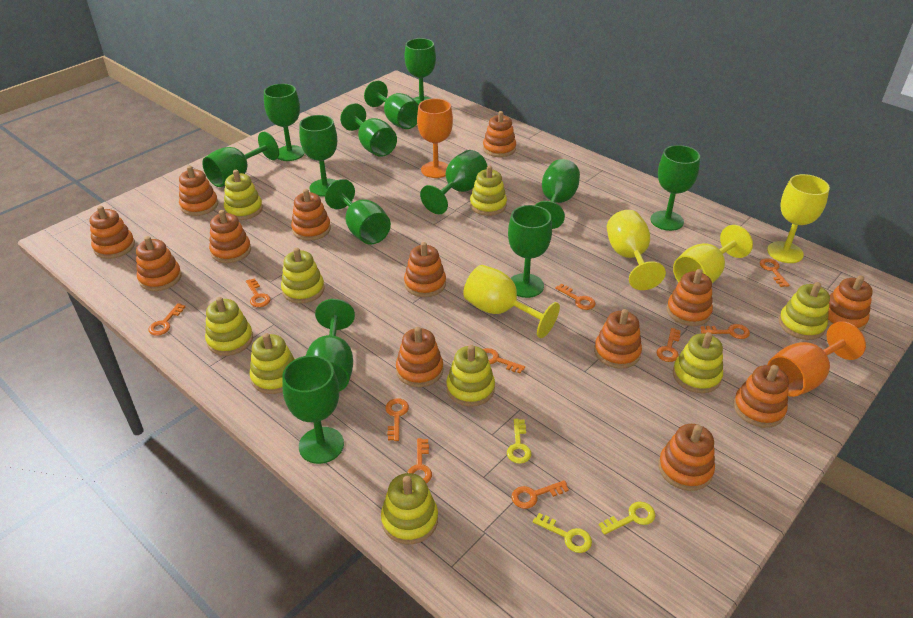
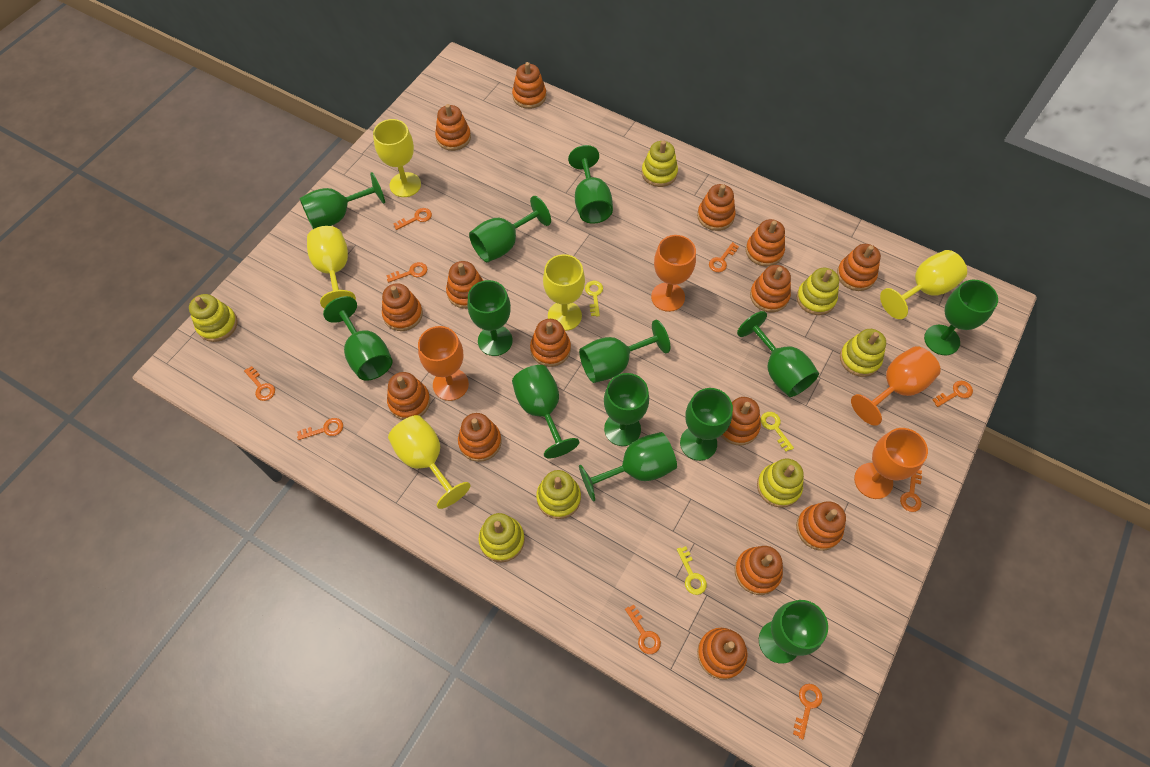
orange goblet: 2 -> 4
orange key: 10 -> 9
orange stacking toy: 13 -> 15
yellow goblet: 4 -> 5
yellow stacking toy: 9 -> 7

